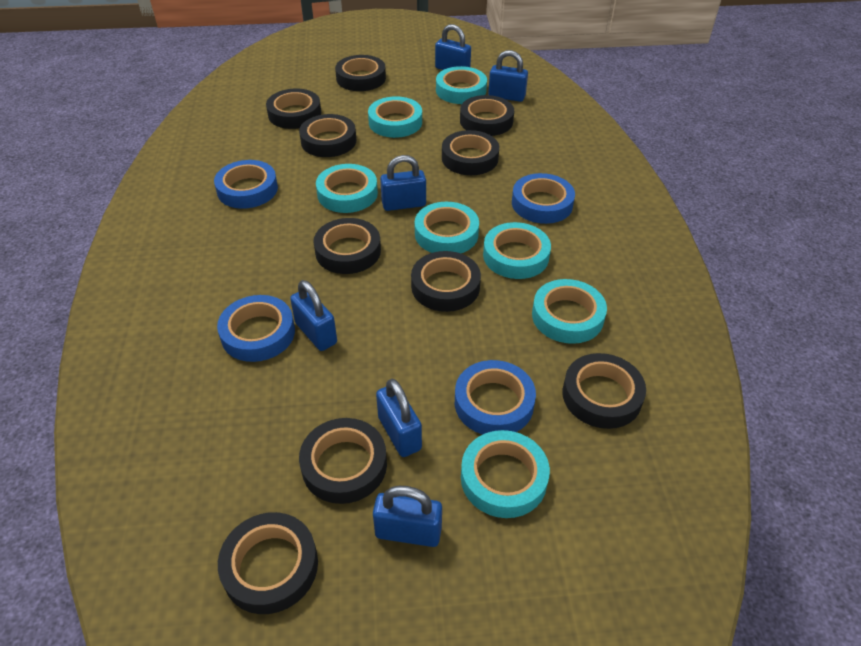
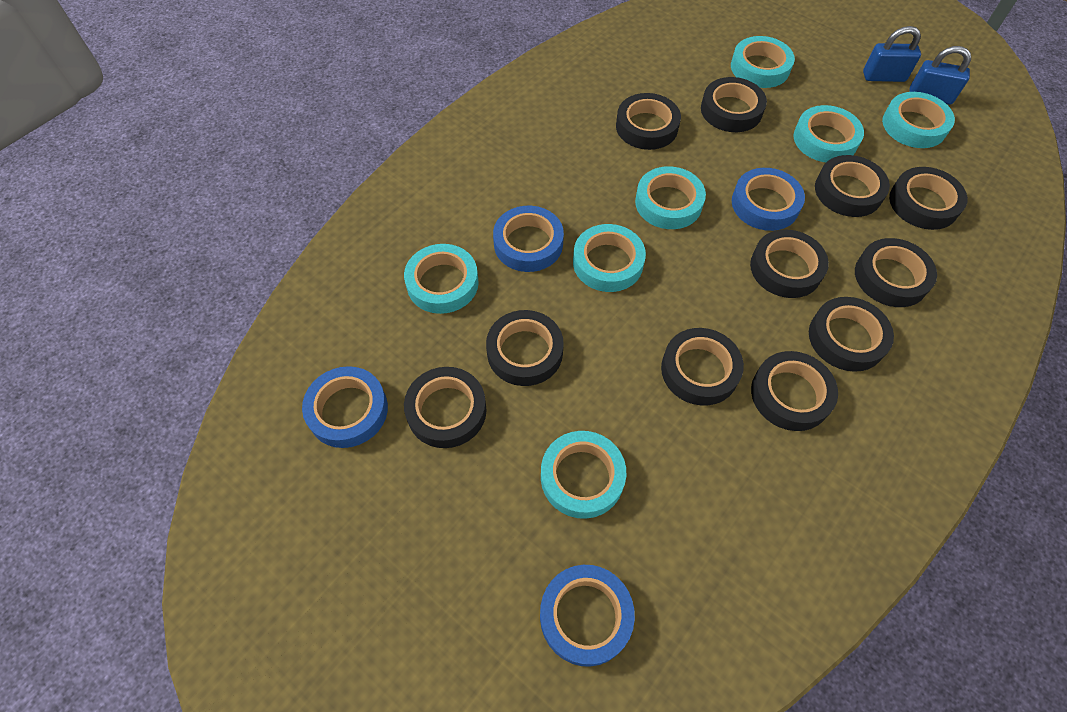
black tape: 10 -> 11
blue padlock: 6 -> 2

